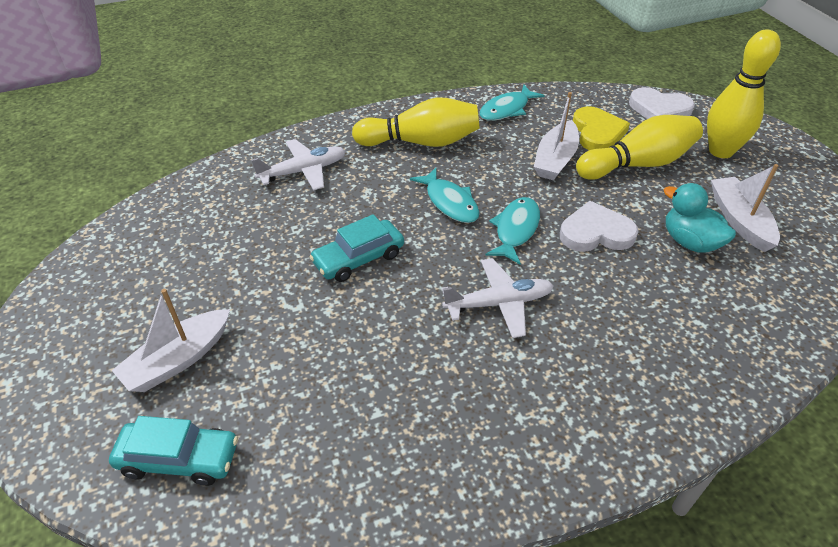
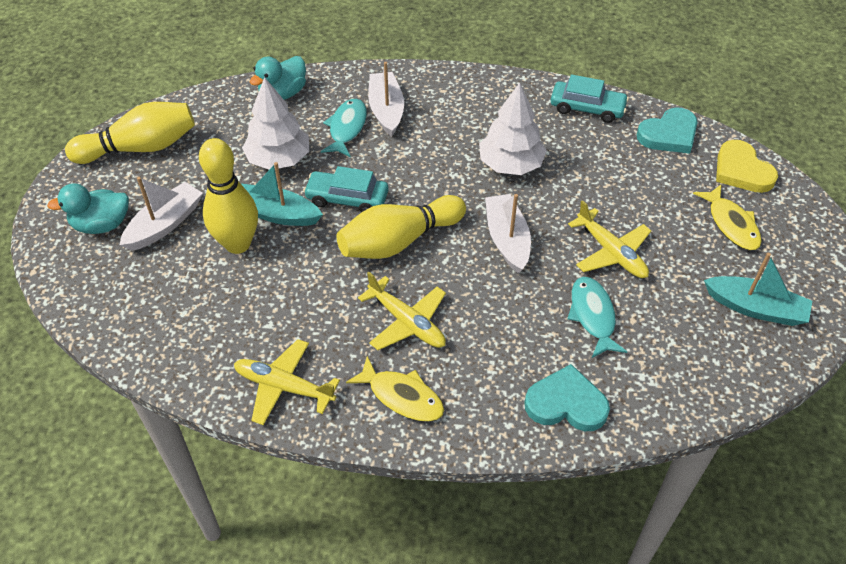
turquoise boat: 0 -> 2
turquoise duck: 1 -> 2
turquoise fish: 3 -> 2
turquoise heart: 0 -> 2
white heart: 2 -> 0
white plane: 2 -> 0
white tree: 0 -> 2
yellow fish: 0 -> 2
yellow plane: 0 -> 3

